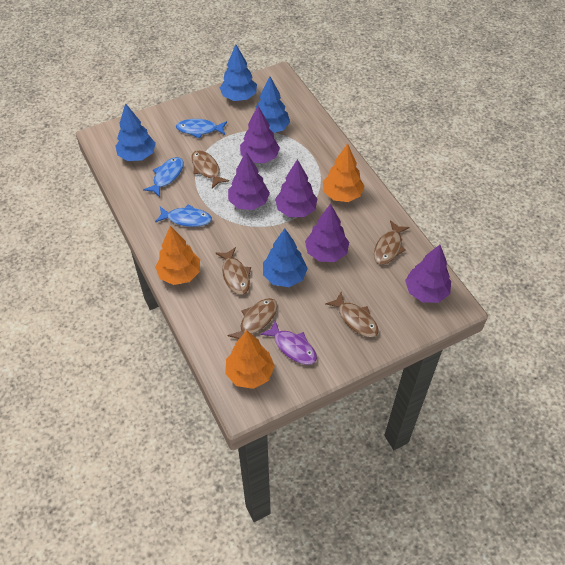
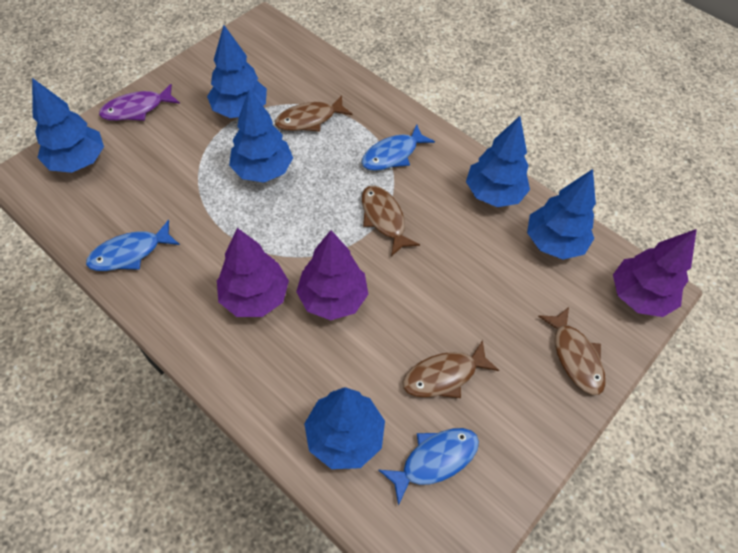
blue tree: 4 -> 6
brown fish: 5 -> 4
orange tree: 3 -> 0
purple tree: 5 -> 3

